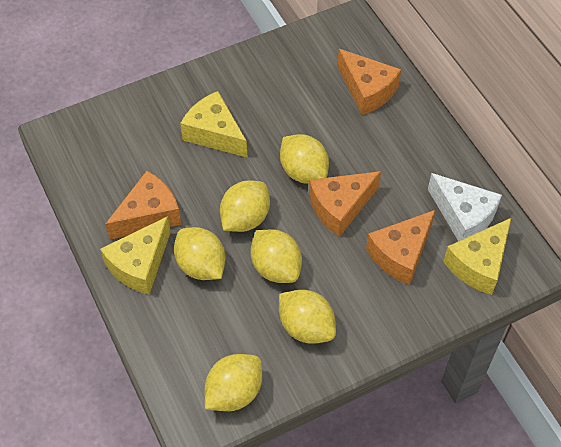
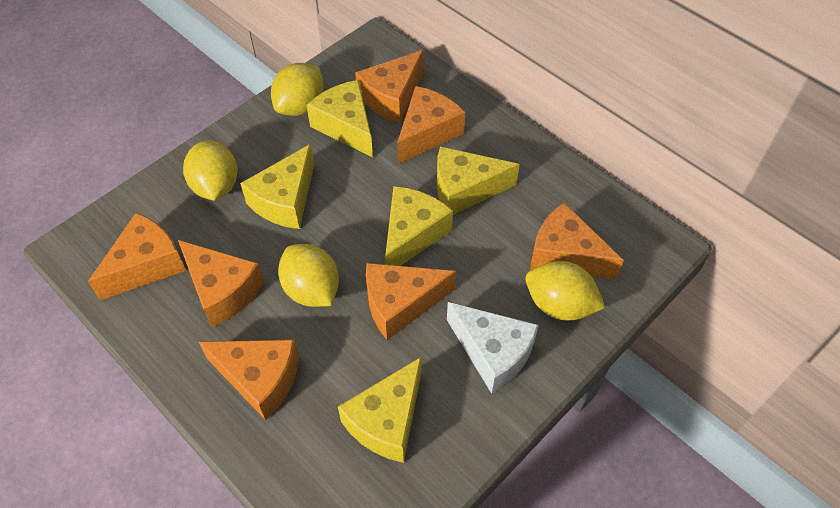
orange cheese: 4 -> 7
yellow cheese: 3 -> 5
yellow lemon: 6 -> 4

